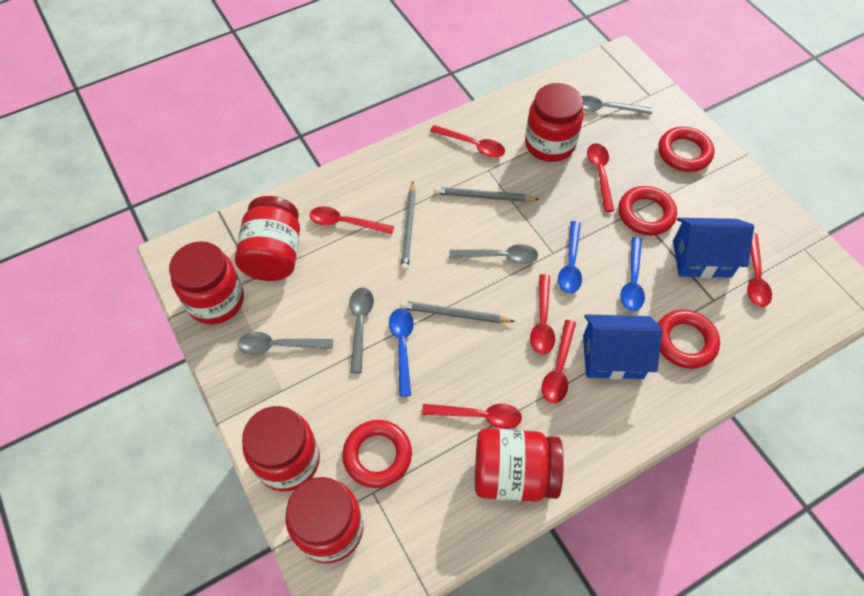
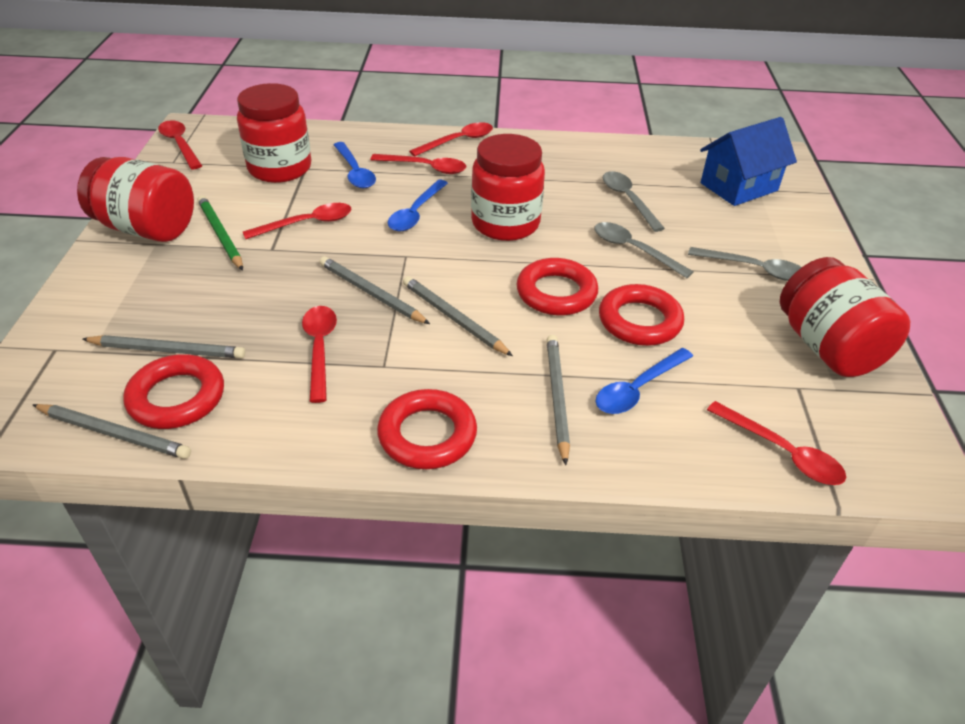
blue house: 2 -> 1
green pencil: 0 -> 1
grey pencil: 3 -> 5
grey spoon: 4 -> 3
red jar: 6 -> 4
red spoon: 7 -> 6

